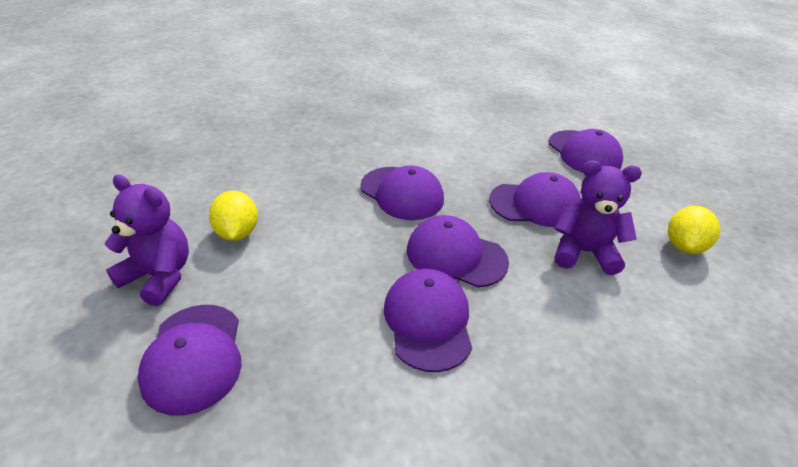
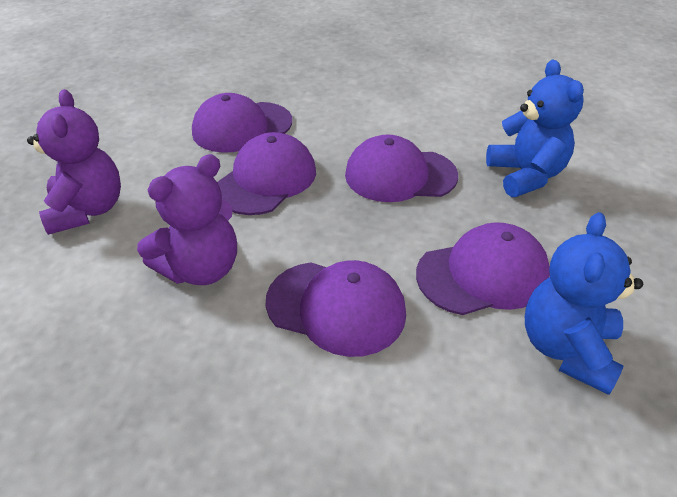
blue teddy bear: 0 -> 2
purple cap: 6 -> 5
yellow lemon: 2 -> 0

